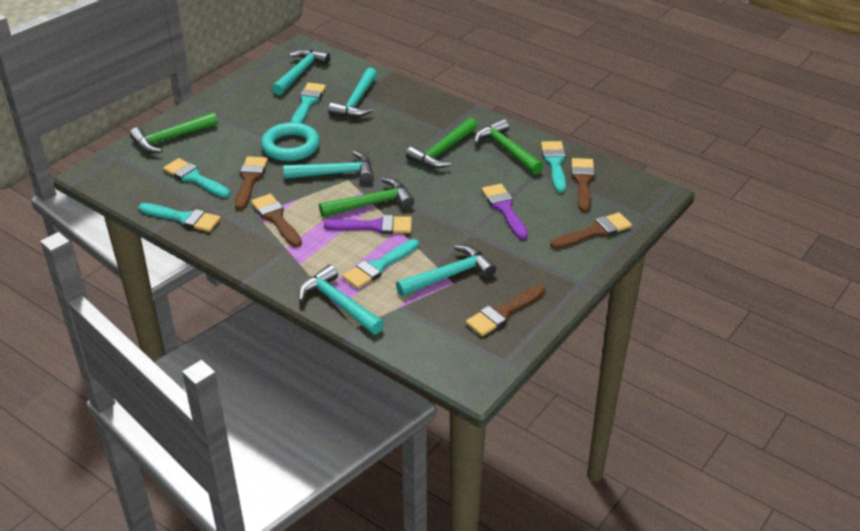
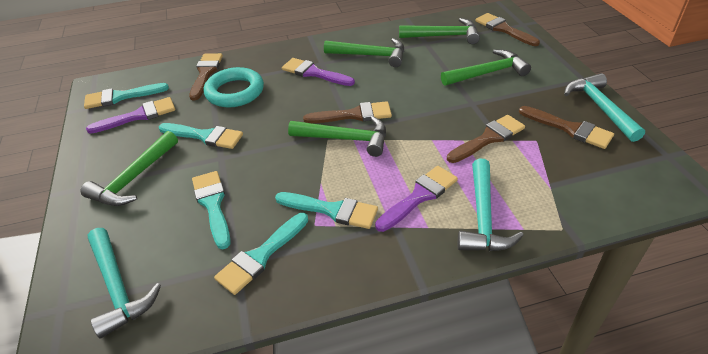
green hammer: 4 -> 5
purple brush: 2 -> 3
turquoise hammer: 5 -> 3

